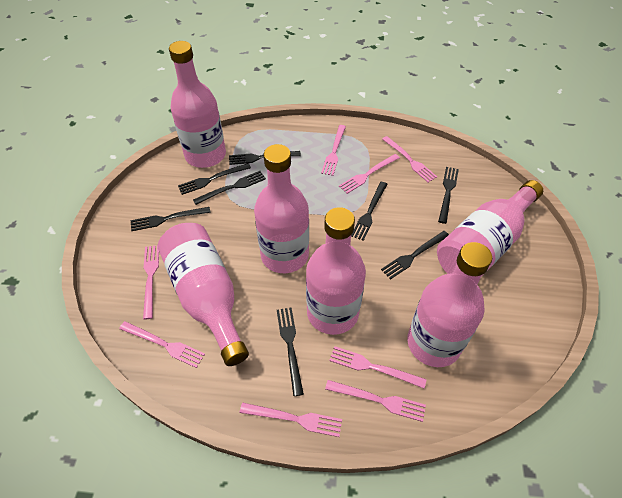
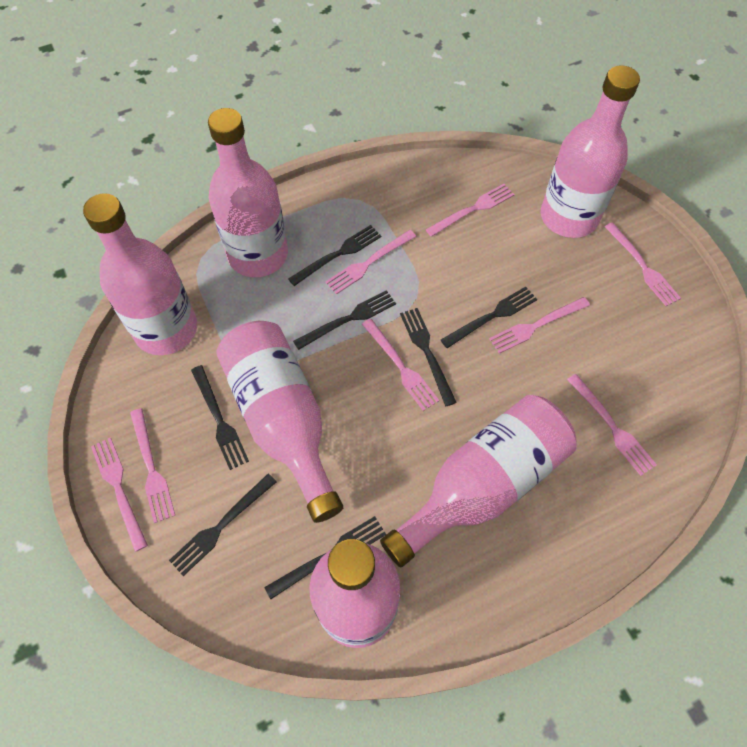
black fork: 8 -> 7

